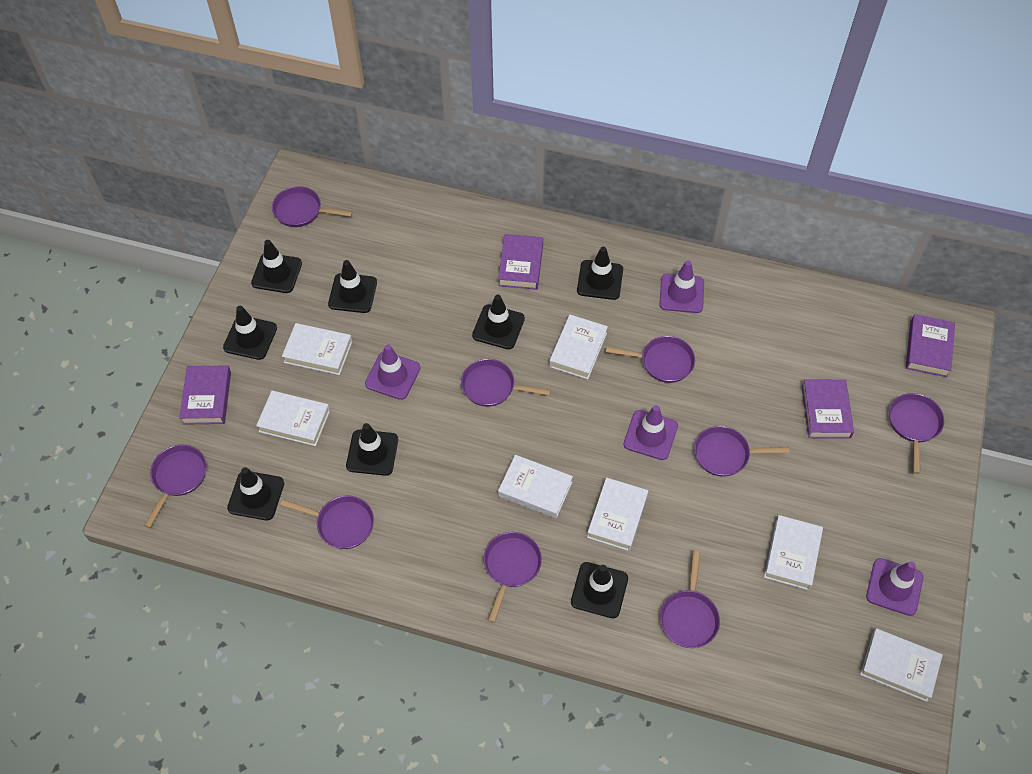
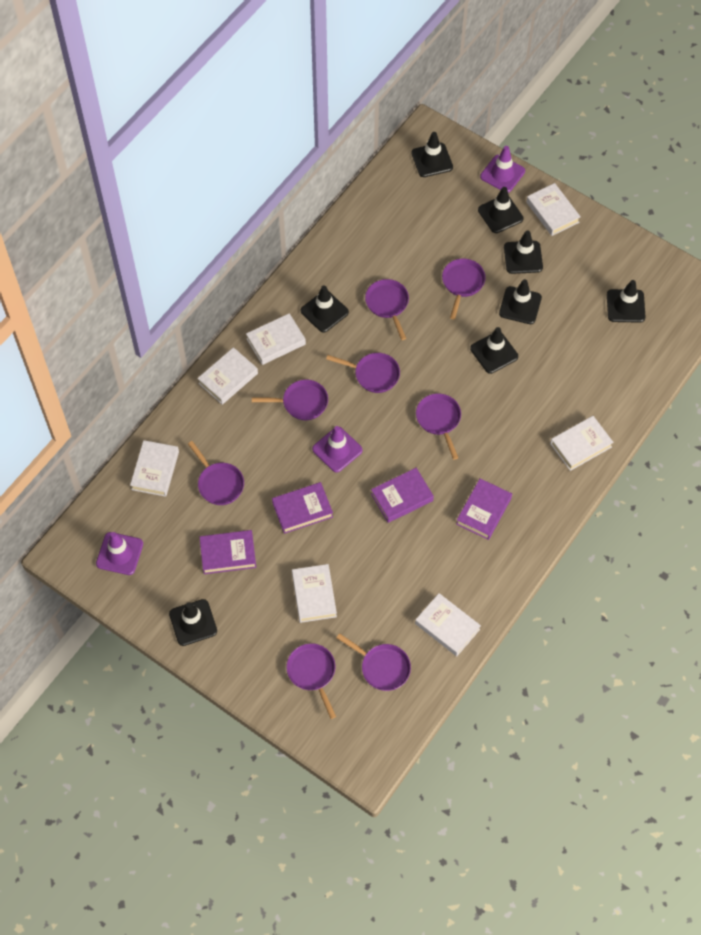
purple pan: 9 -> 8
purple traffic cone: 4 -> 3

